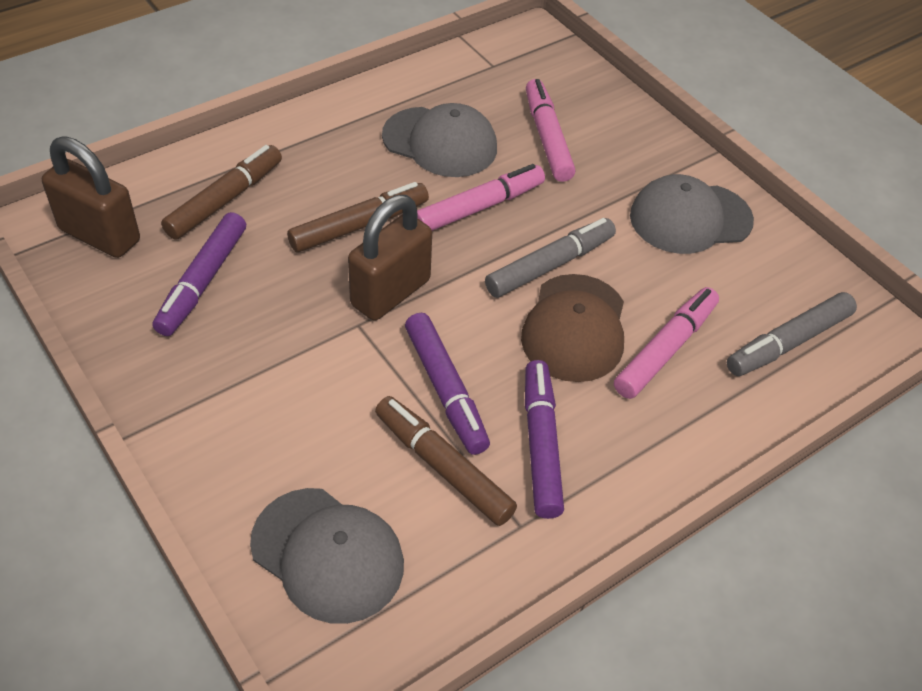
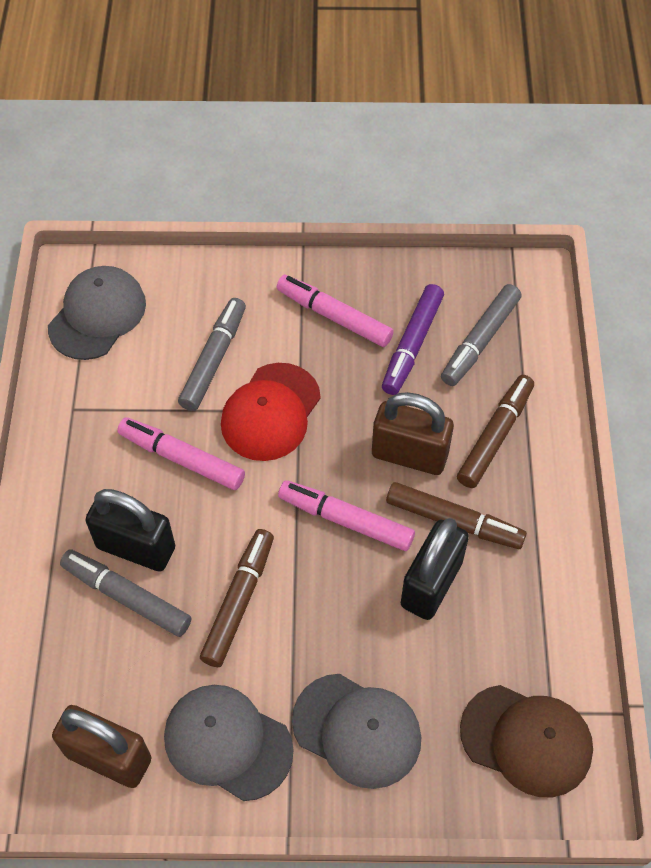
black padlock: 0 -> 2
grey marker: 2 -> 3
purple marker: 3 -> 1
red cap: 0 -> 1

